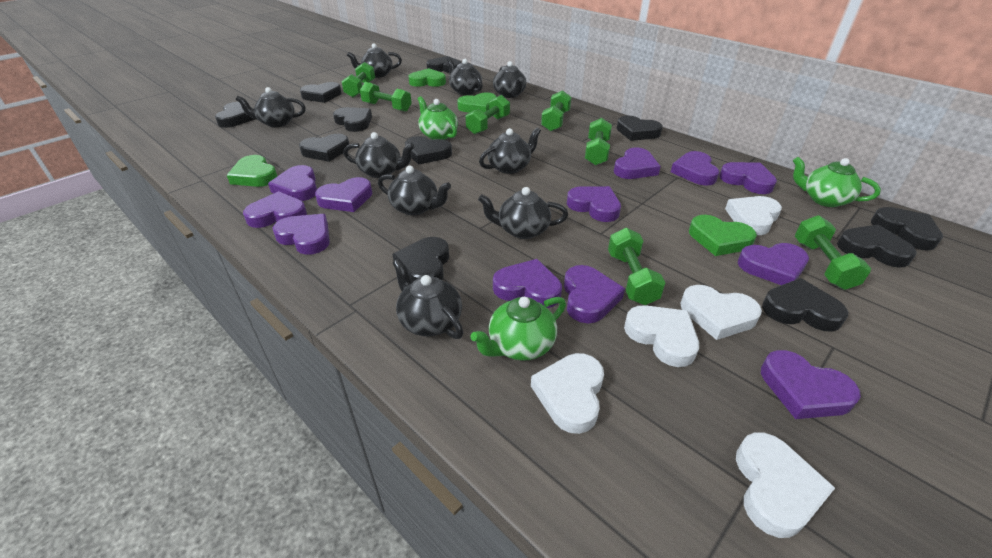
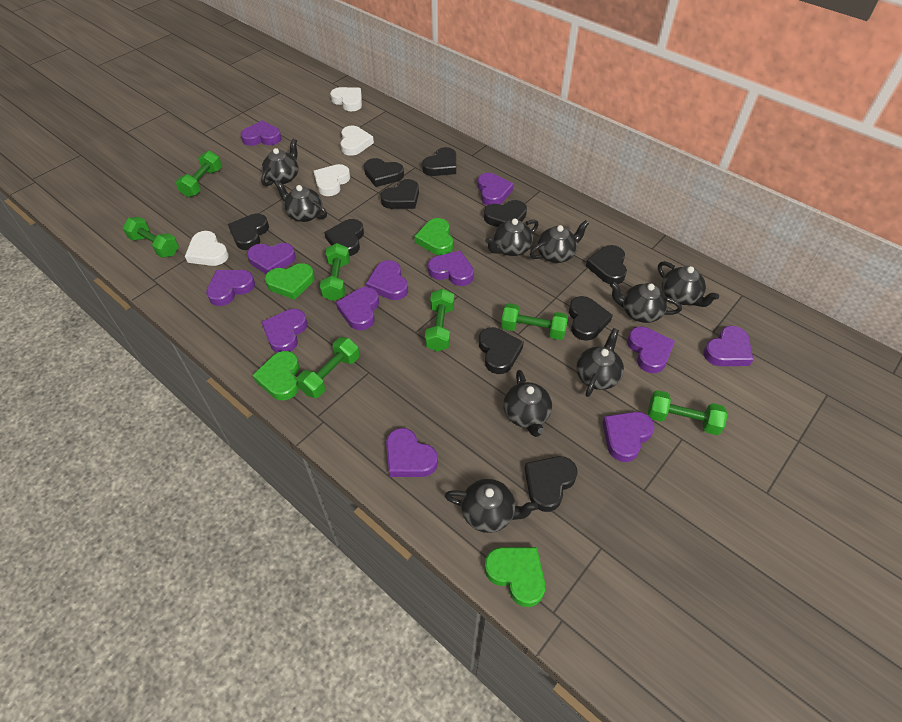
black heart: 11 -> 10
green teapot: 3 -> 0
white heart: 5 -> 4

